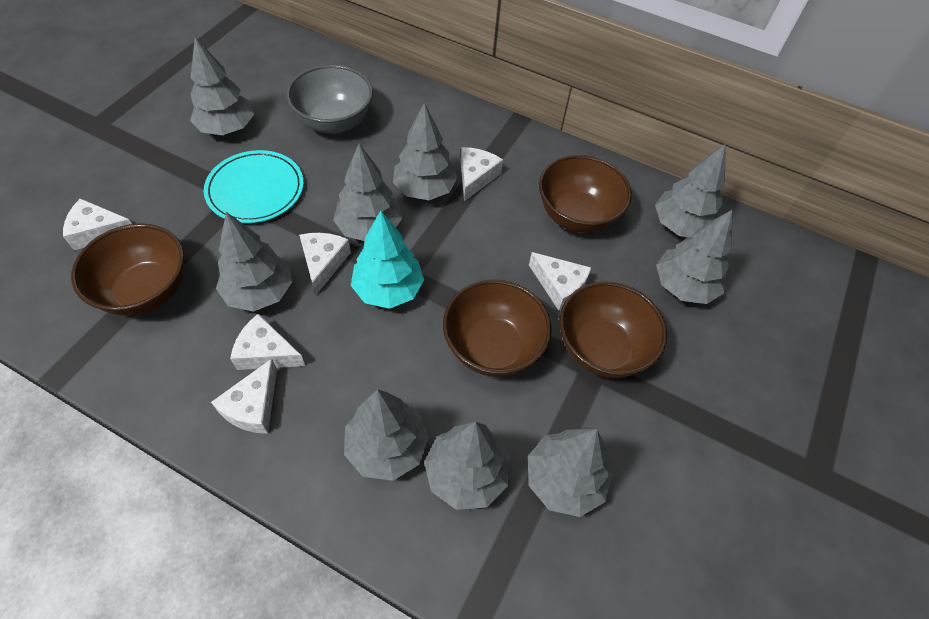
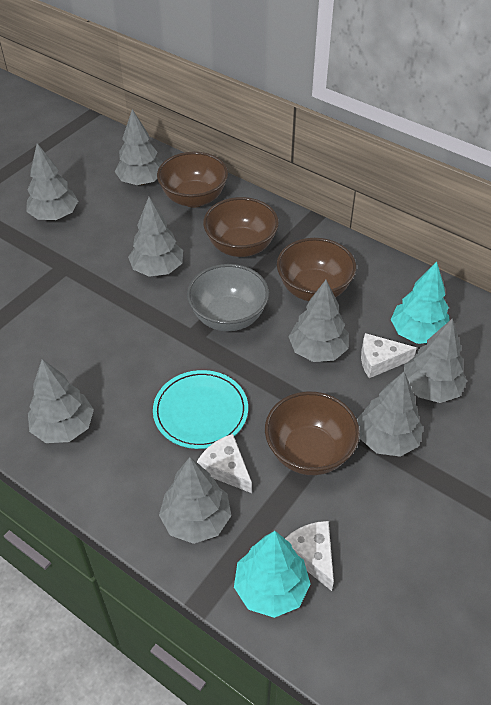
grey tree: 9 -> 8
turquoise tree: 1 -> 2
white cheese: 6 -> 3

